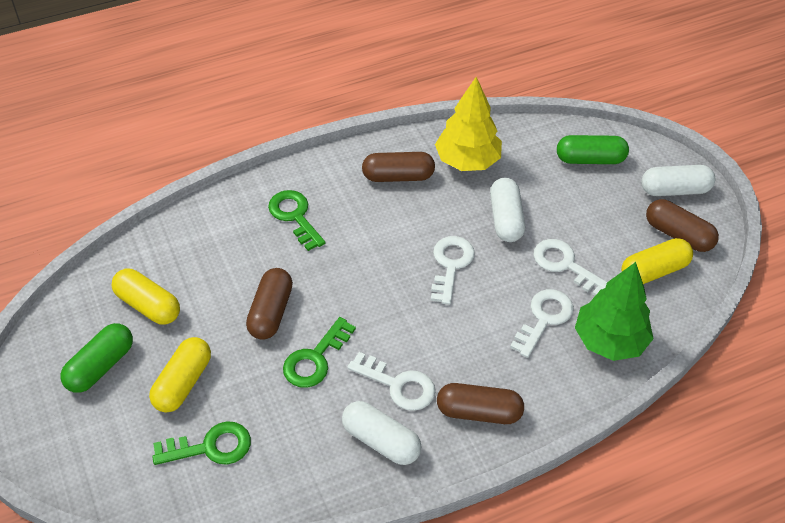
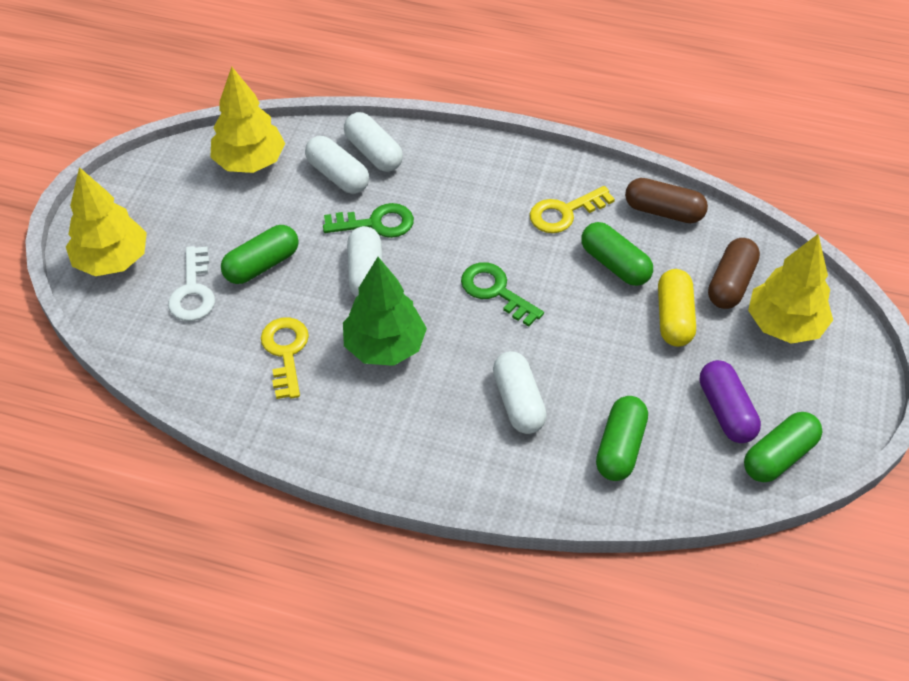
brown capsule: 4 -> 2
green capsule: 2 -> 4
green key: 3 -> 2
purple capsule: 0 -> 1
white capsule: 3 -> 4
white key: 4 -> 1
yellow capsule: 3 -> 1
yellow key: 0 -> 2
yellow tree: 1 -> 3

